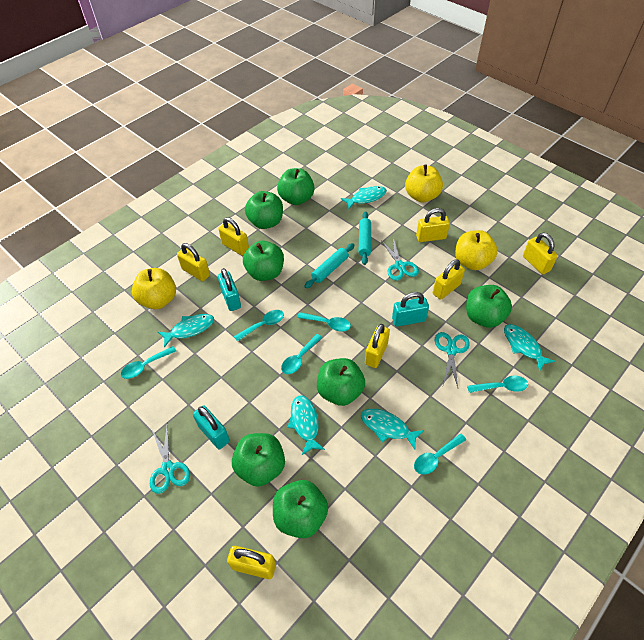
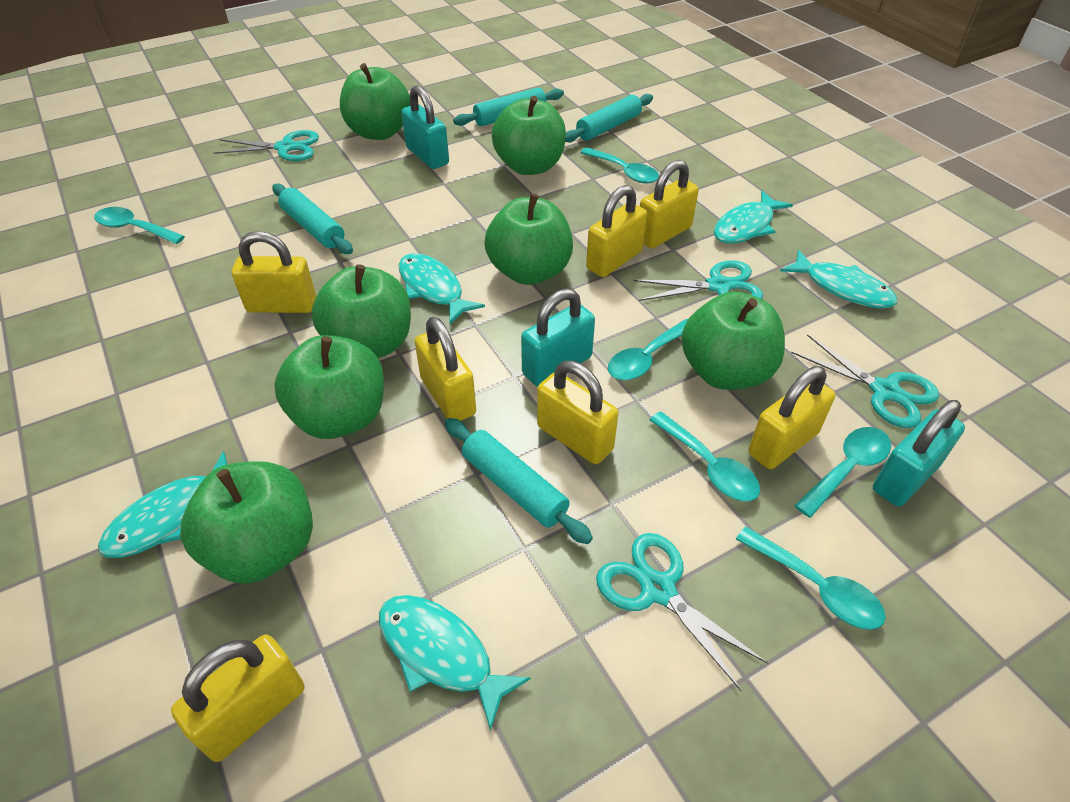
turquoise rolling pin: 2 -> 4
turquoise scissors: 3 -> 4
yellow apple: 3 -> 0

